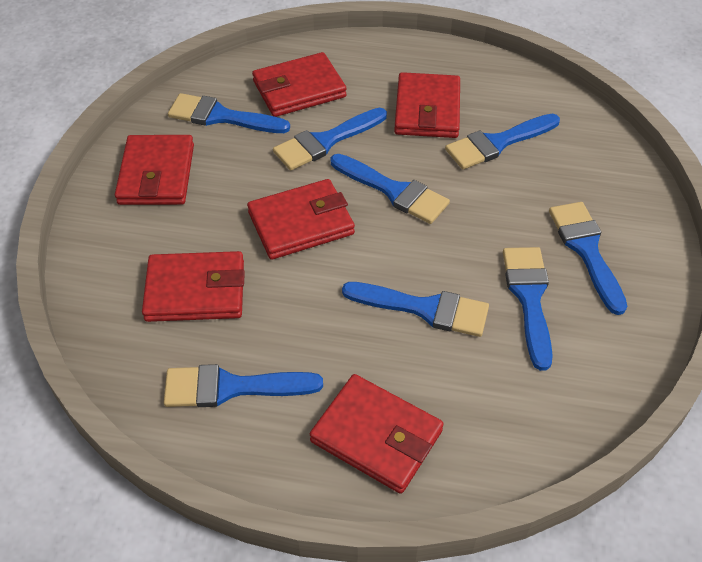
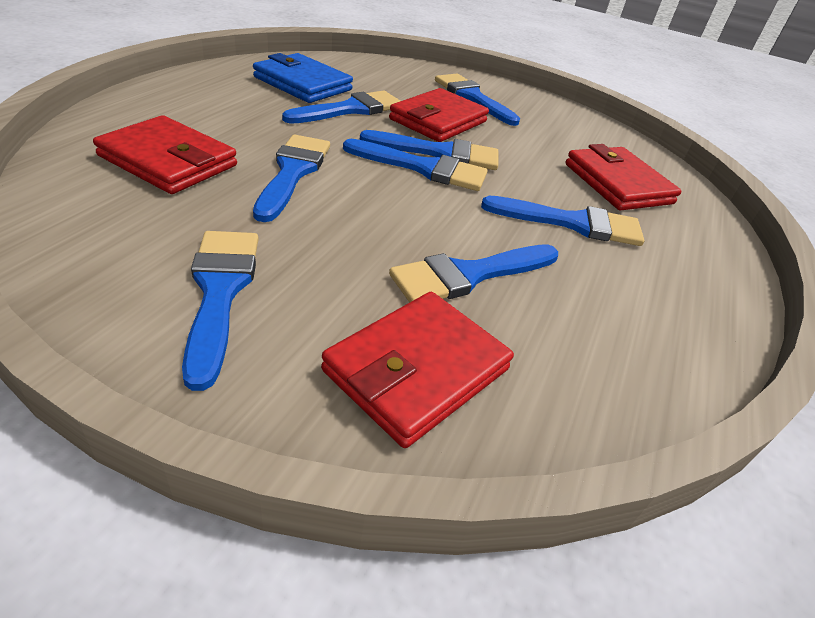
blue wallet: 0 -> 1
red wallet: 6 -> 4

